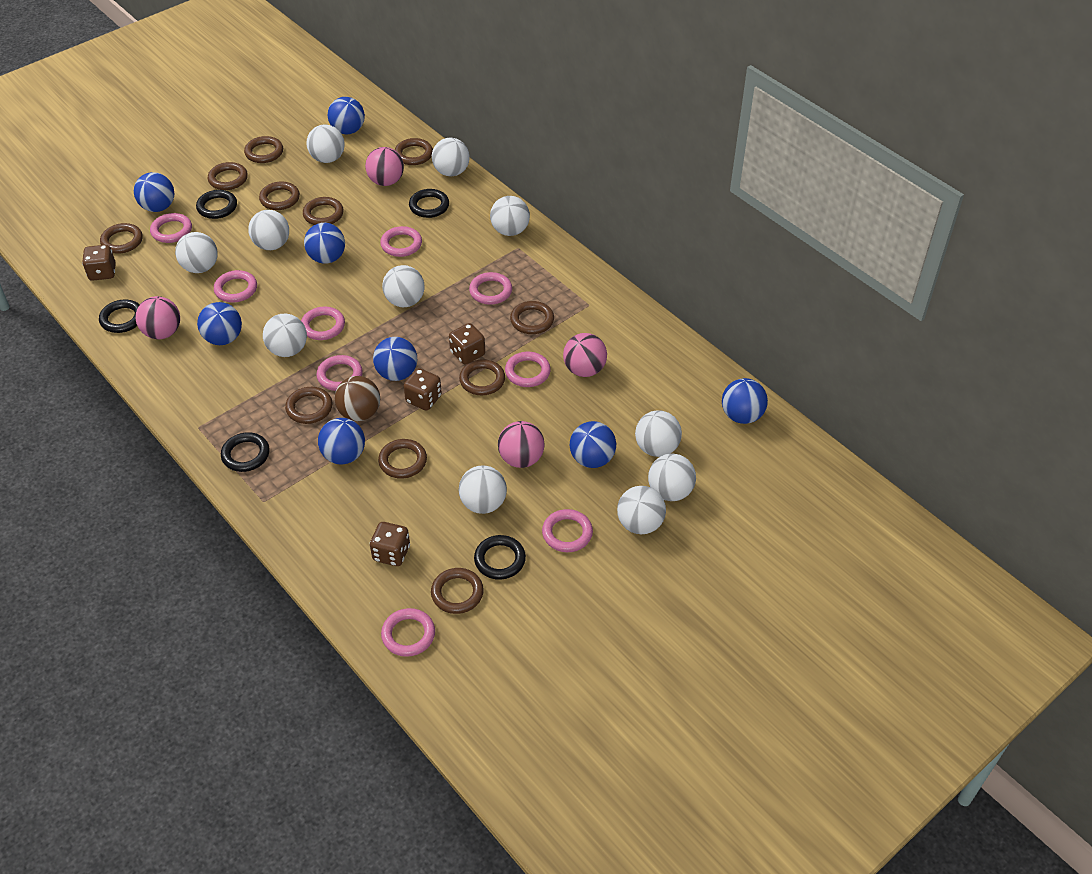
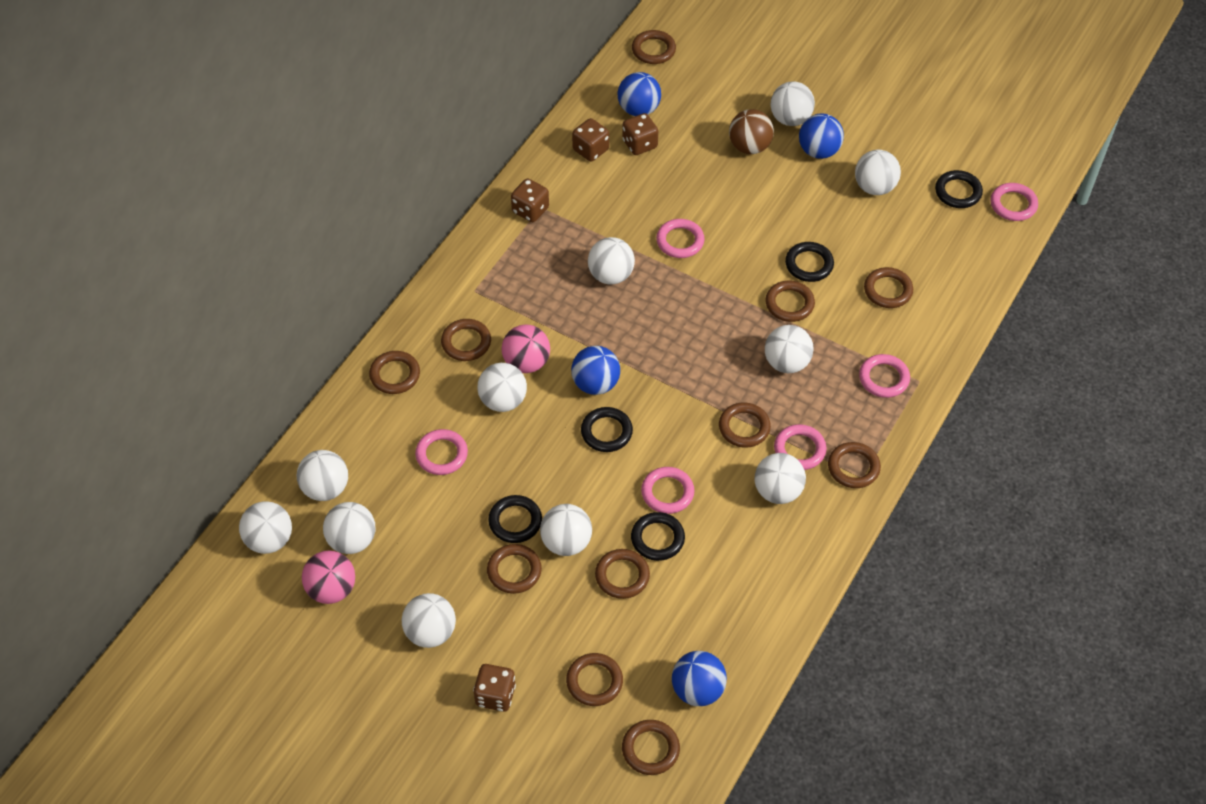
blue ball: 8 -> 4
pink ball: 4 -> 2
pink ring: 9 -> 6

